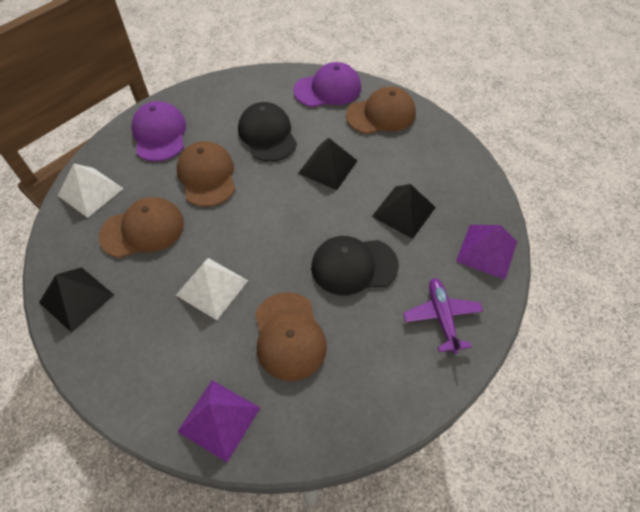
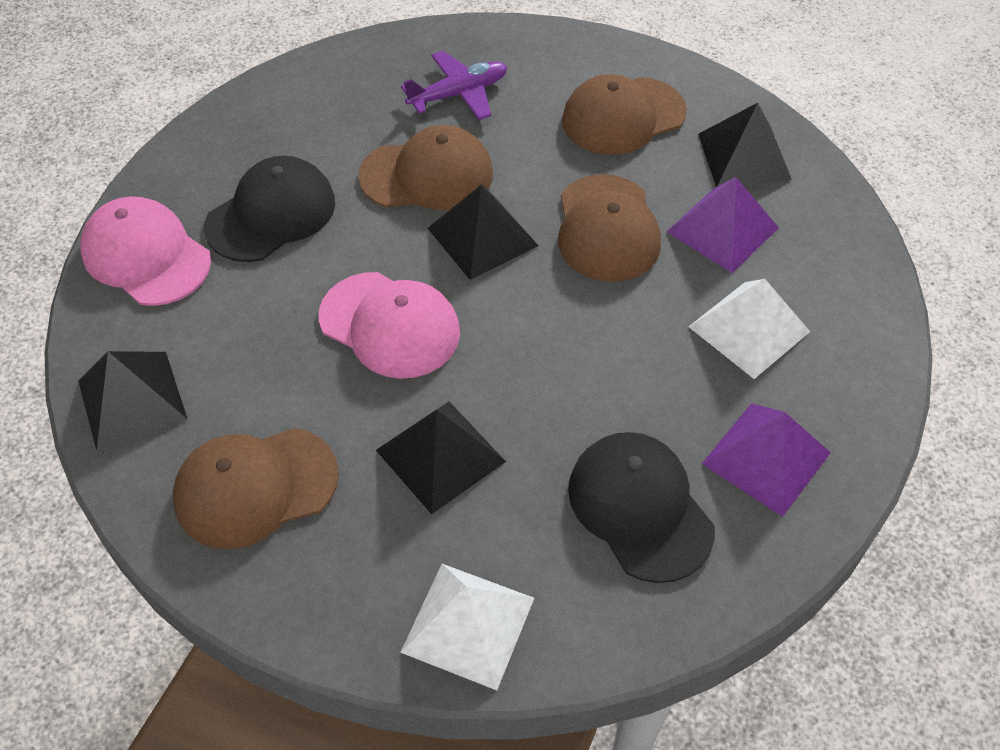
black pyramid: 3 -> 4
pink cap: 0 -> 2
purple cap: 2 -> 0

